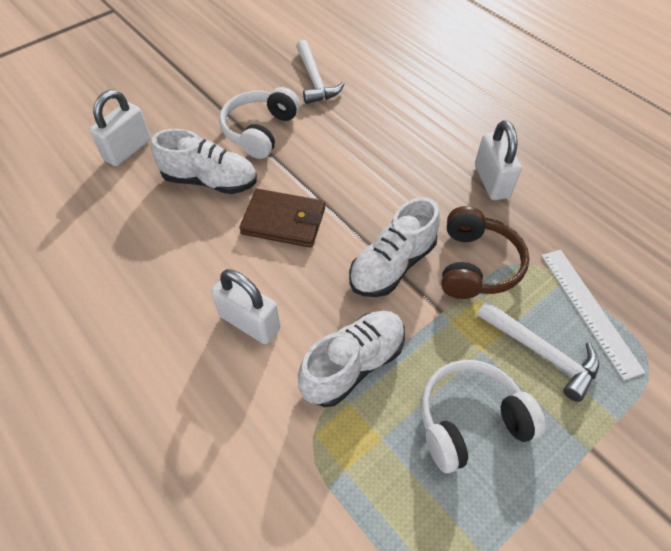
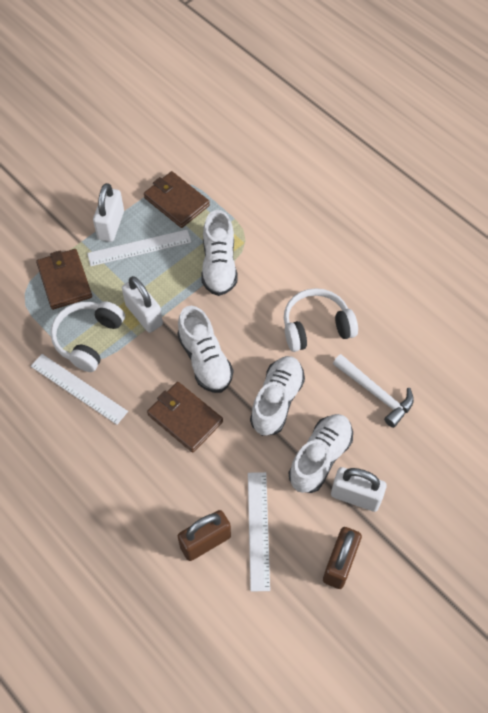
brown headphones: 1 -> 0
brown padlock: 0 -> 2
brown wallet: 1 -> 3
white hammer: 2 -> 1
white ruler: 1 -> 3
white shoe: 3 -> 4

